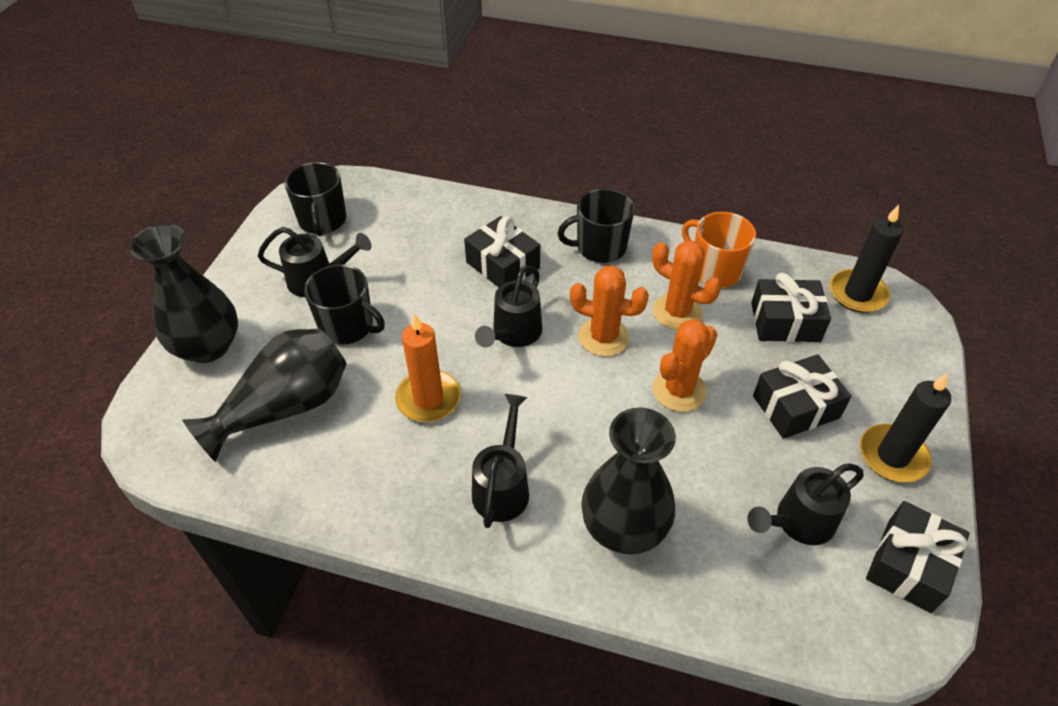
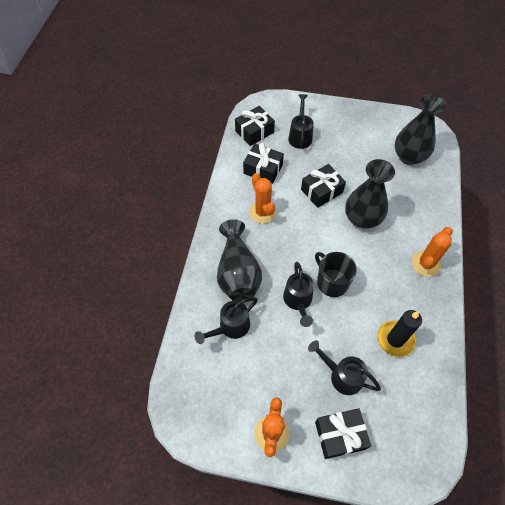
black candle: 2 -> 1
black mug: 3 -> 1
orange candle: 1 -> 0
orange mug: 1 -> 0

